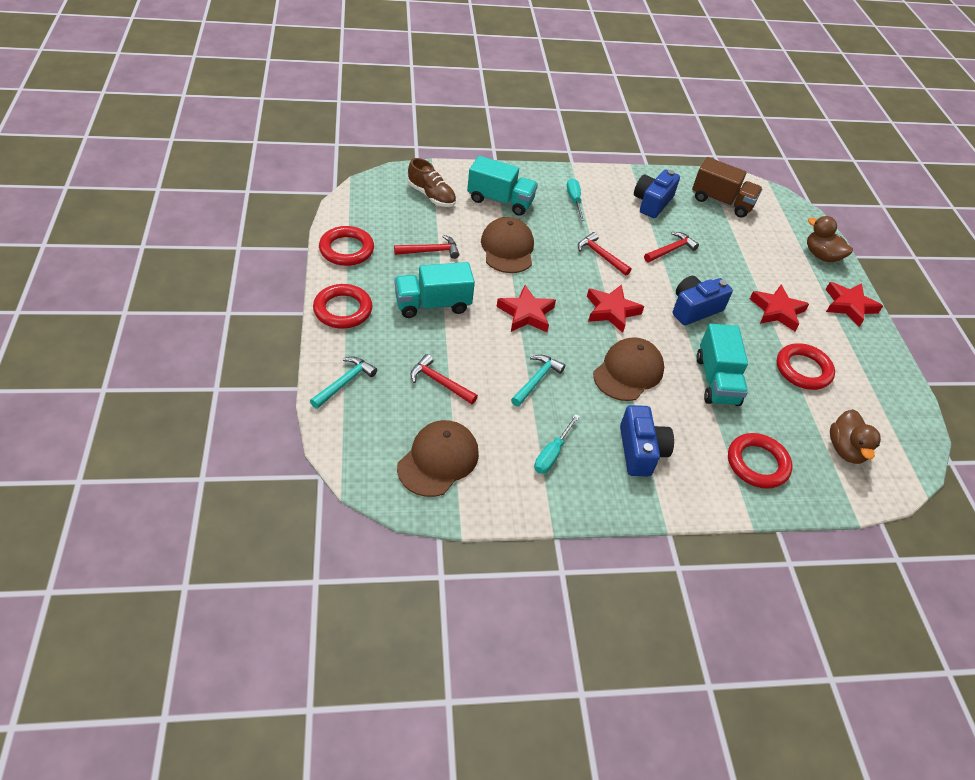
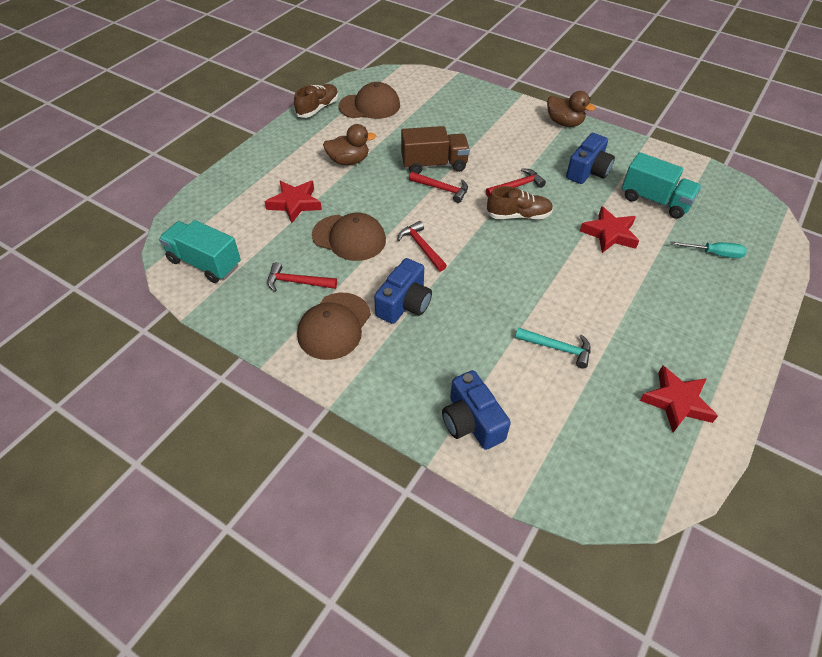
brown shoe: 1 -> 2
red ring: 4 -> 0
red star: 4 -> 3
turquoise hammer: 2 -> 1
turquoise screwdriver: 2 -> 1
turquoise truck: 3 -> 2

